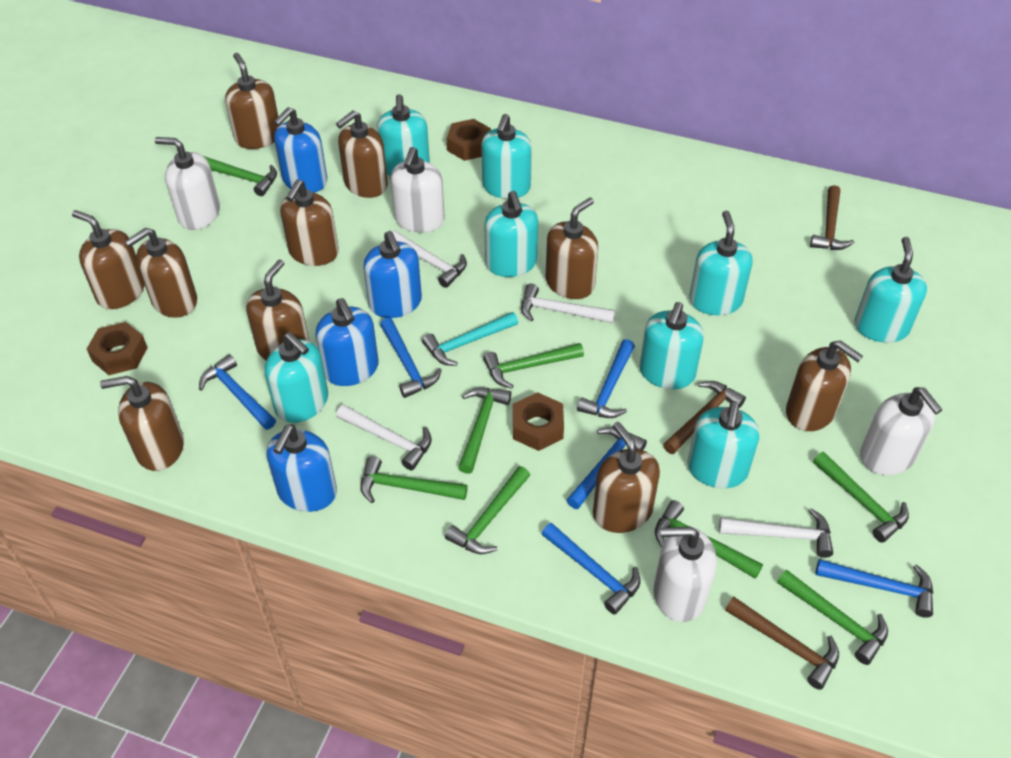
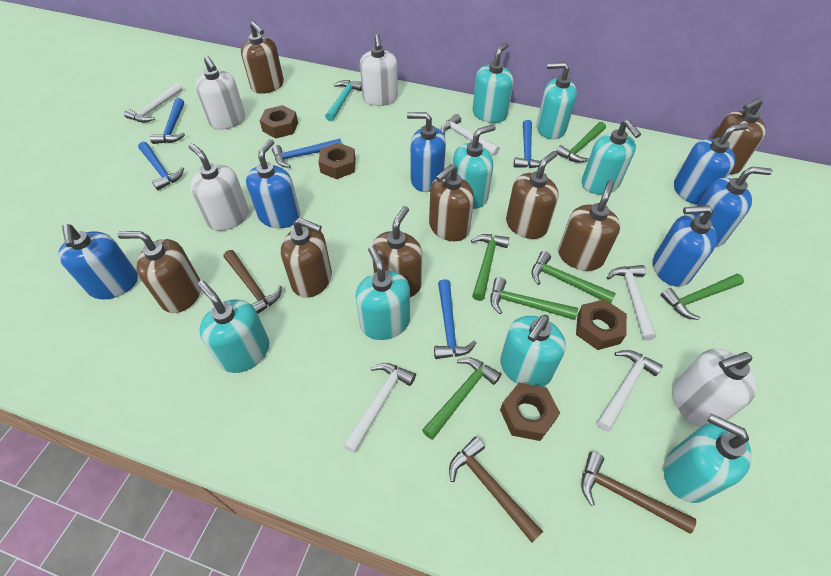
blue hammer: 6 -> 5
blue soap dispenser: 4 -> 6
brown nut: 3 -> 4
brown soap dispenser: 10 -> 8
green hammer: 8 -> 6
white hammer: 4 -> 5

